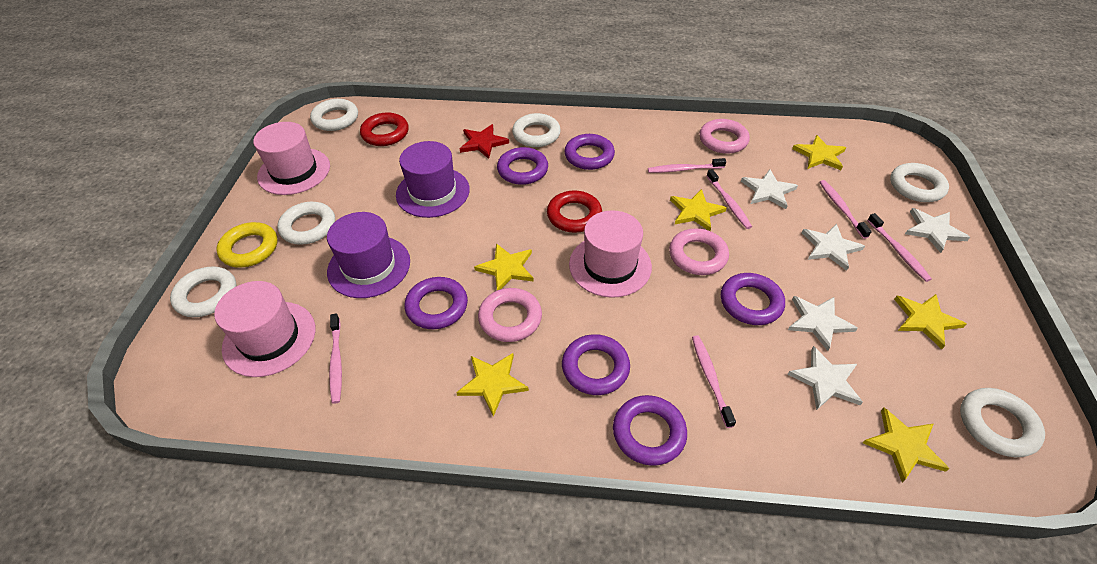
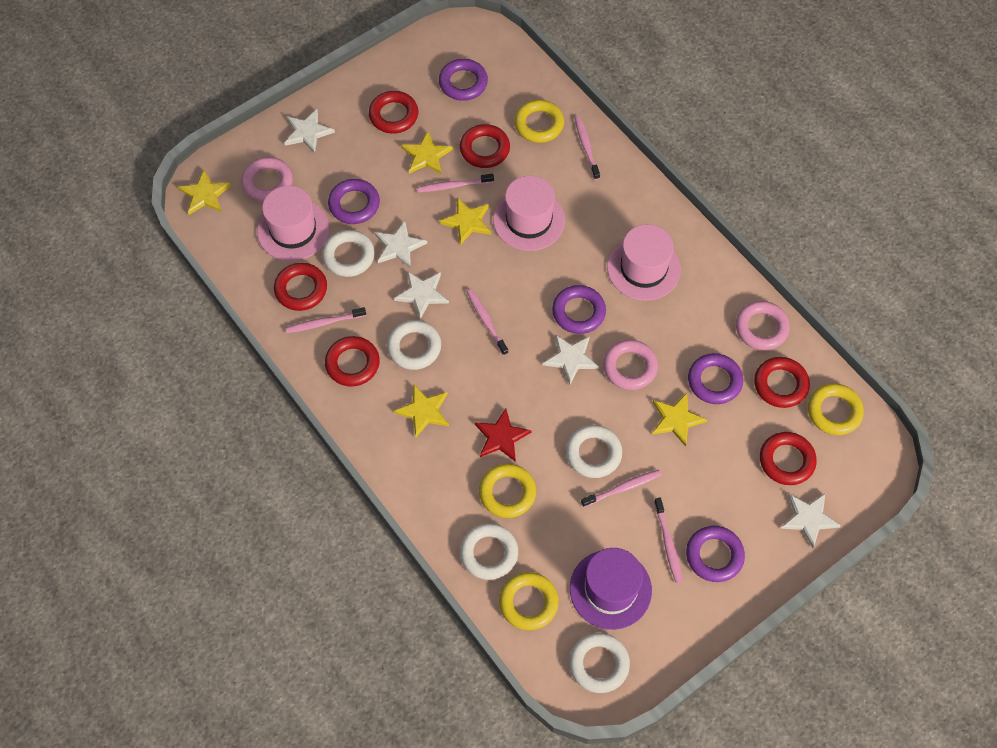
purple hat: 2 -> 1
purple ring: 6 -> 5
red ring: 2 -> 6
white ring: 6 -> 5
yellow ring: 1 -> 4
yellow star: 6 -> 5

